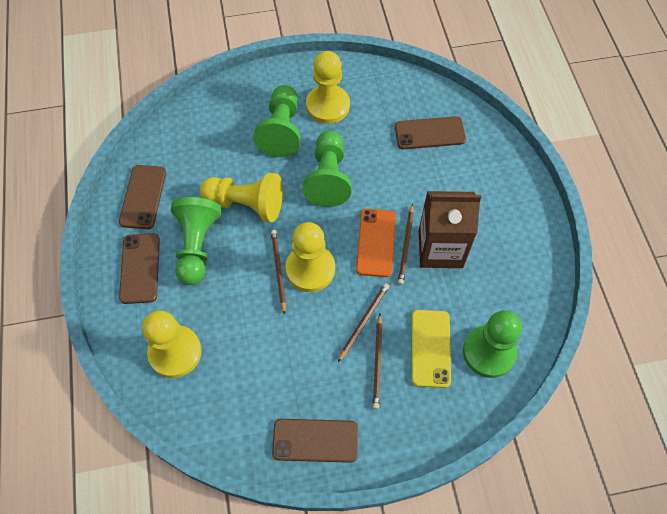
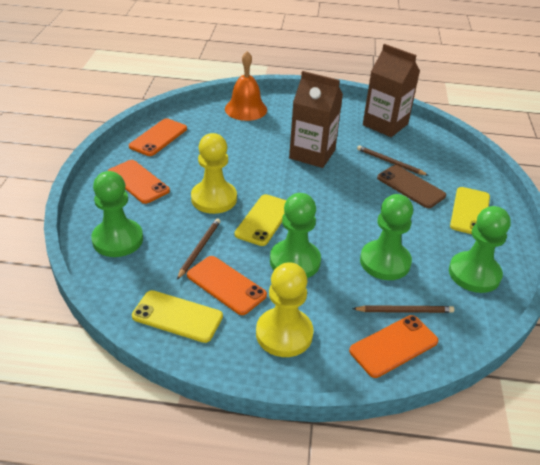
brown carton: 1 -> 2
brown pencil: 4 -> 3
brown phone: 4 -> 1
orange bell: 0 -> 1
orange phone: 1 -> 4
yellow pawn: 4 -> 2
yellow phone: 1 -> 3

